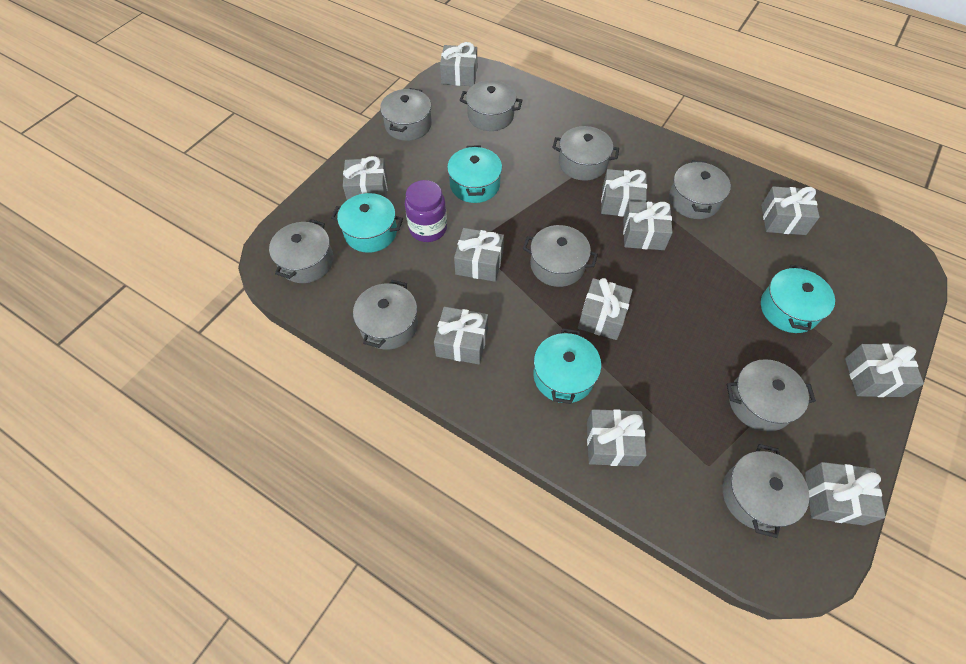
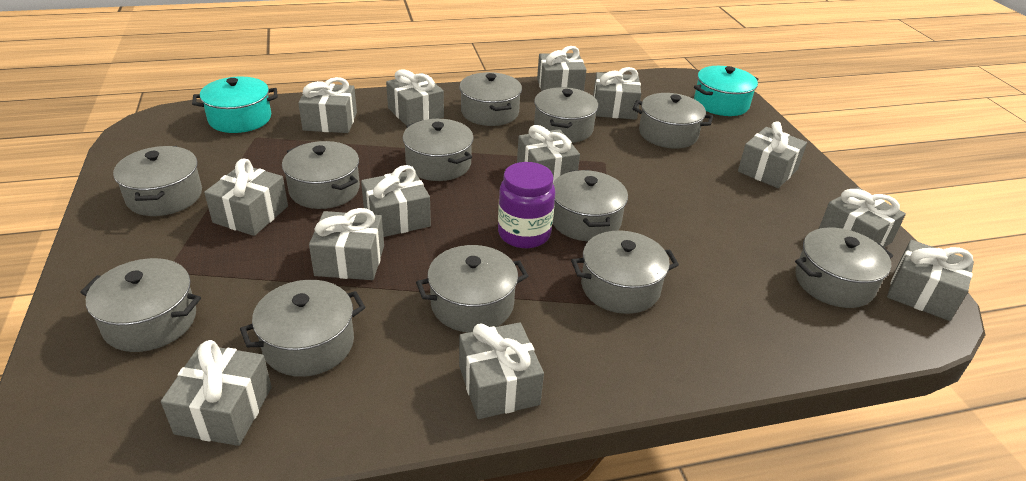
grey gift: 11 -> 13
grey pot: 9 -> 12
turquoise pot: 4 -> 2

